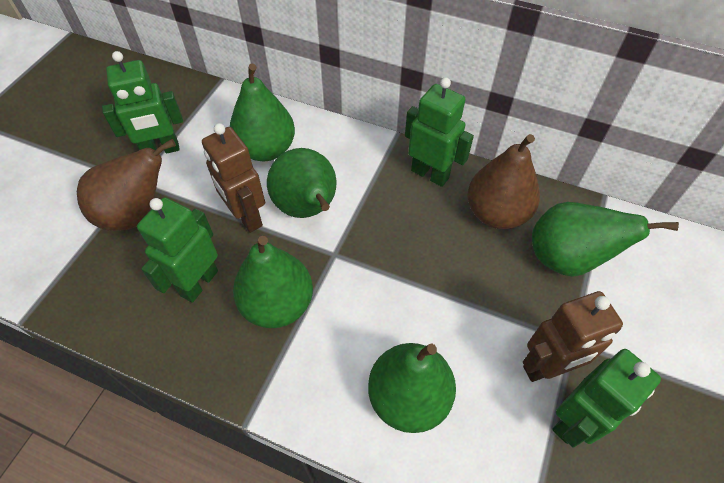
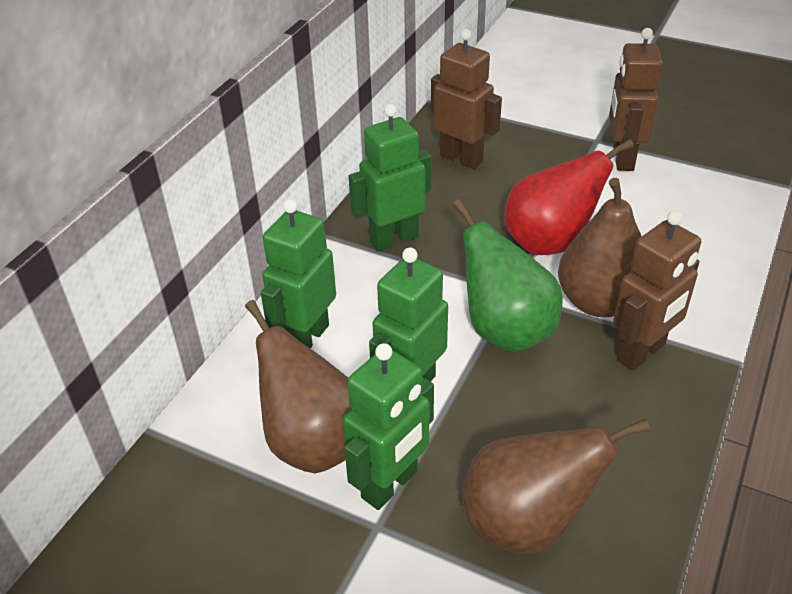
brown pear: 2 -> 3
brown robot: 2 -> 3
green pear: 5 -> 1
red pear: 0 -> 1

